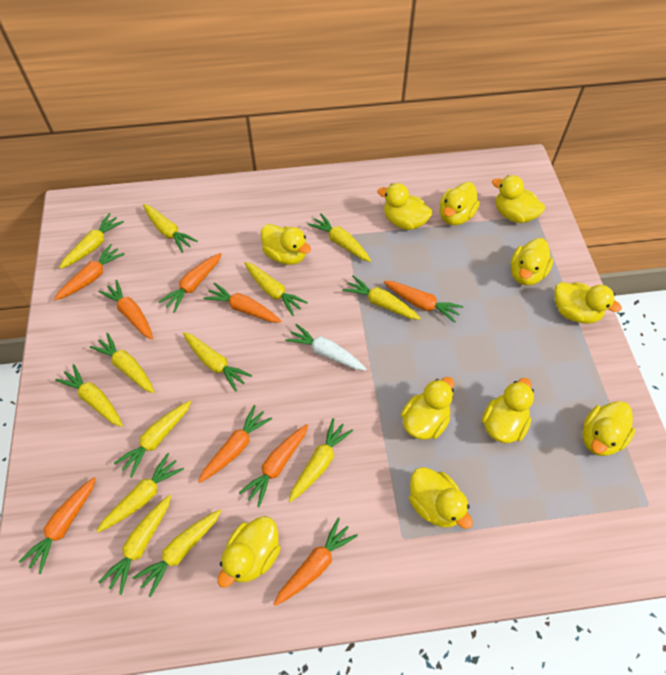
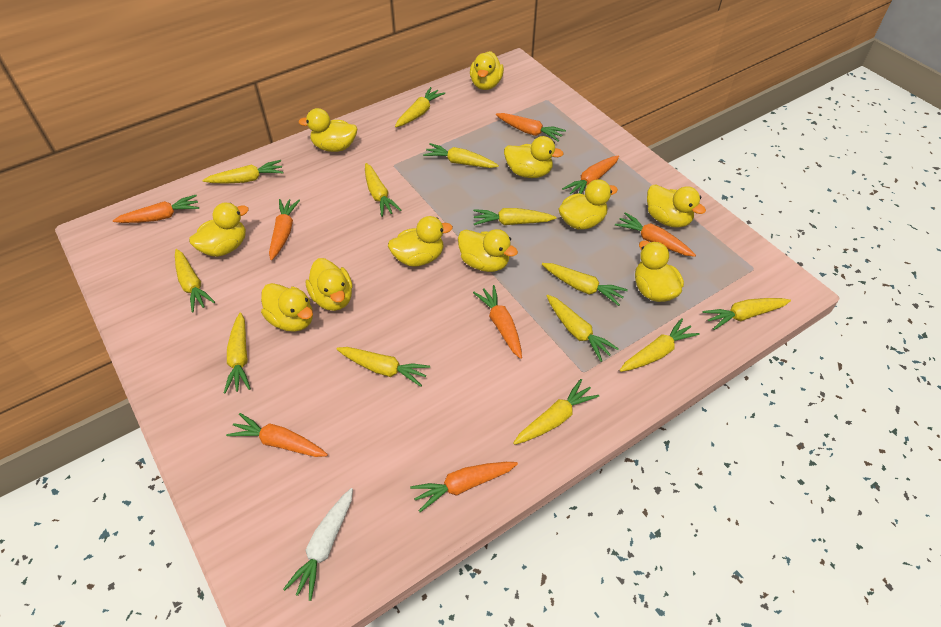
orange carrot: 9 -> 8

